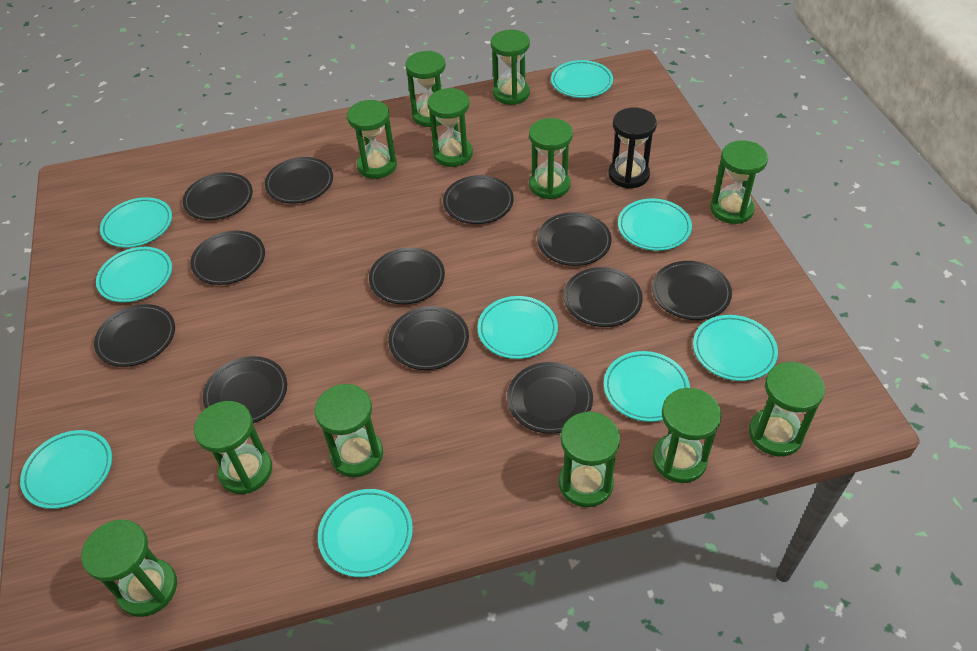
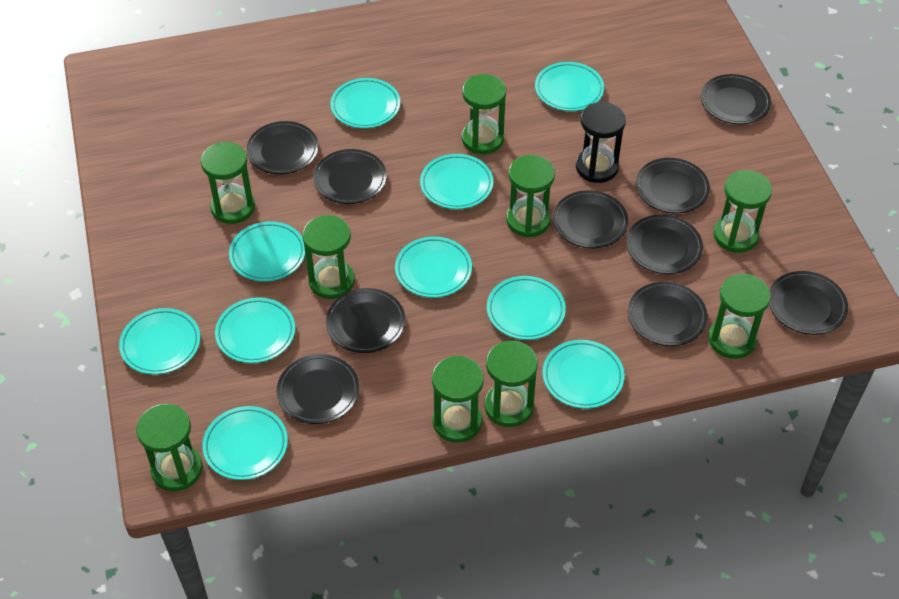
black plate: 12 -> 10
green hourglass: 12 -> 9
turquoise plate: 9 -> 10

